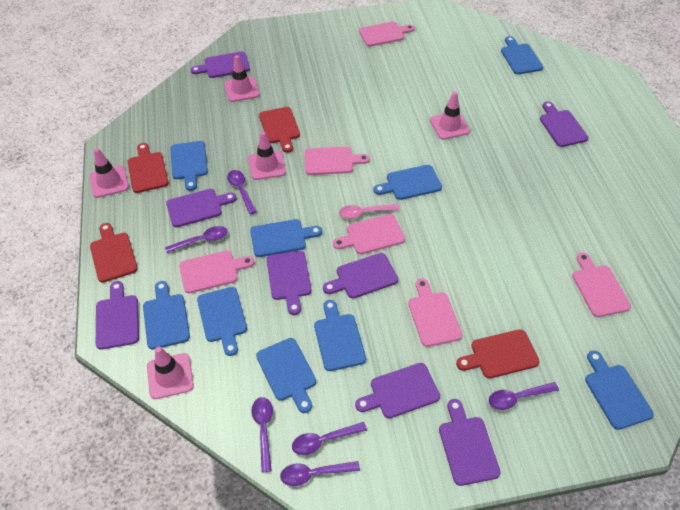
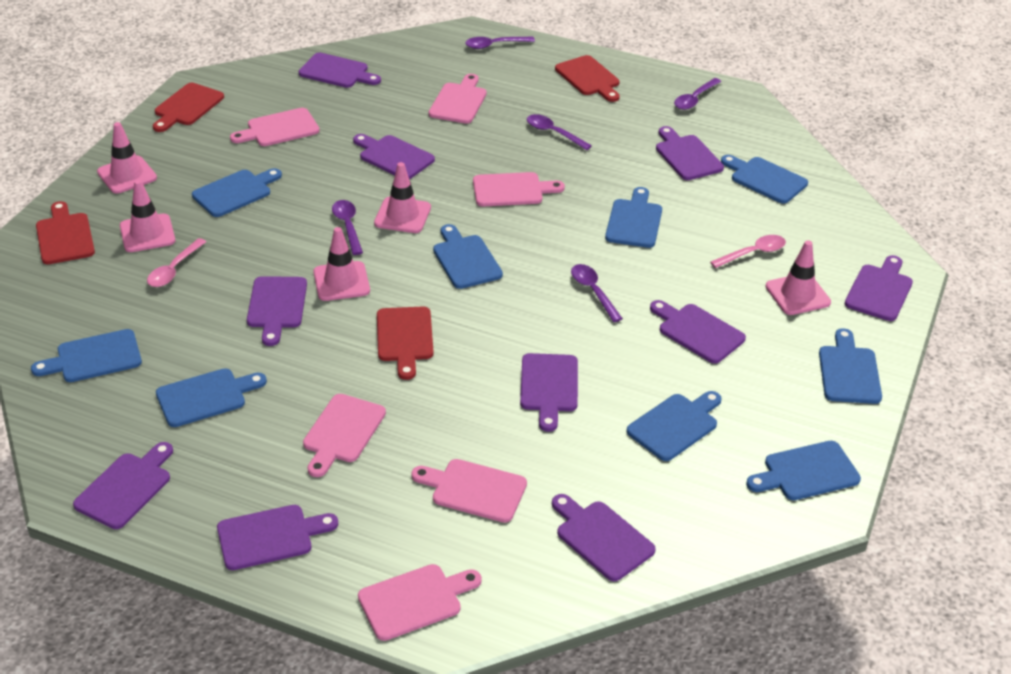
pink spoon: 1 -> 2
purple cutting board: 8 -> 10
purple spoon: 6 -> 5

